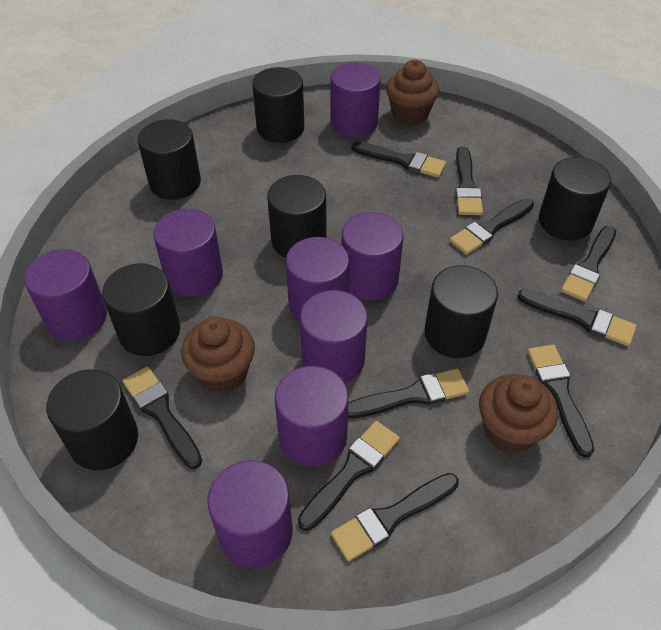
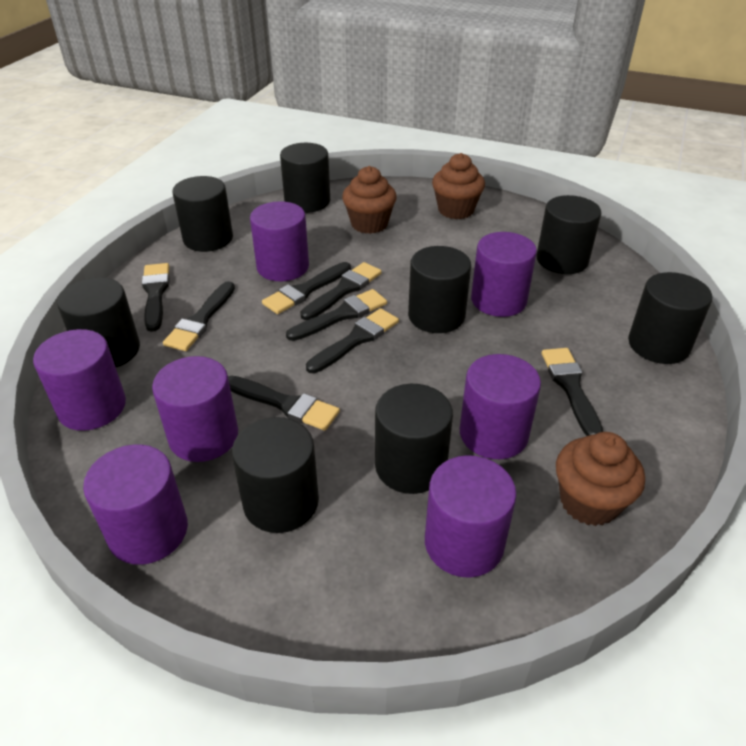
black brush: 10 -> 8
black cylinder: 7 -> 8
purple cylinder: 8 -> 7

